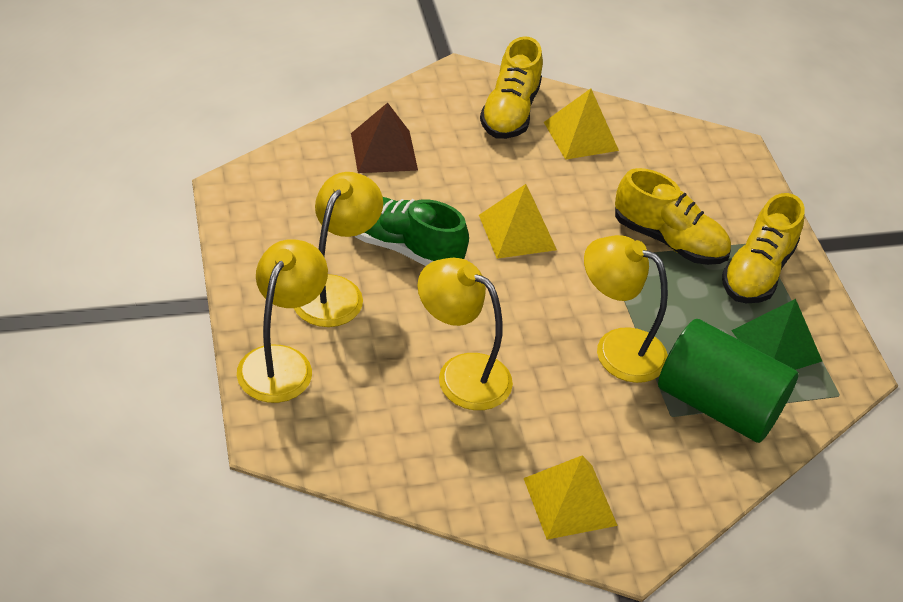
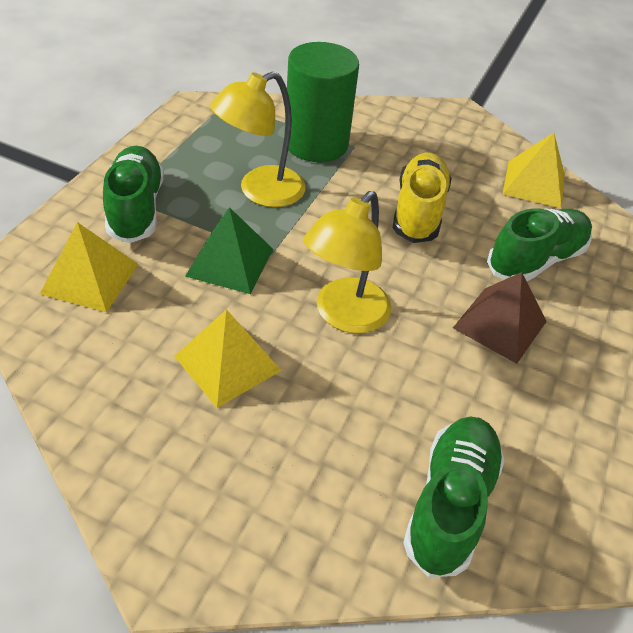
green shoe: 1 -> 3
yellow lamp: 4 -> 2
yellow shoe: 3 -> 1

